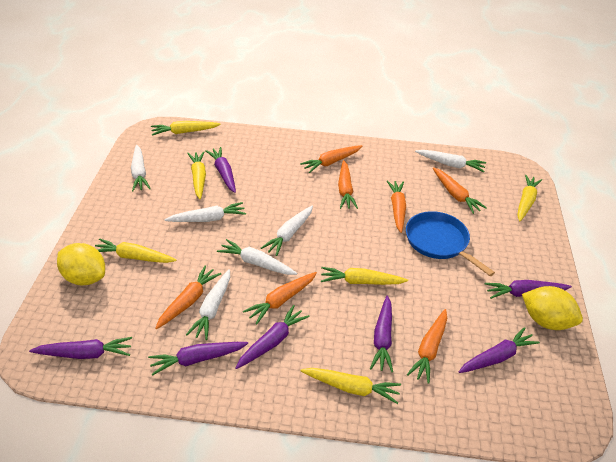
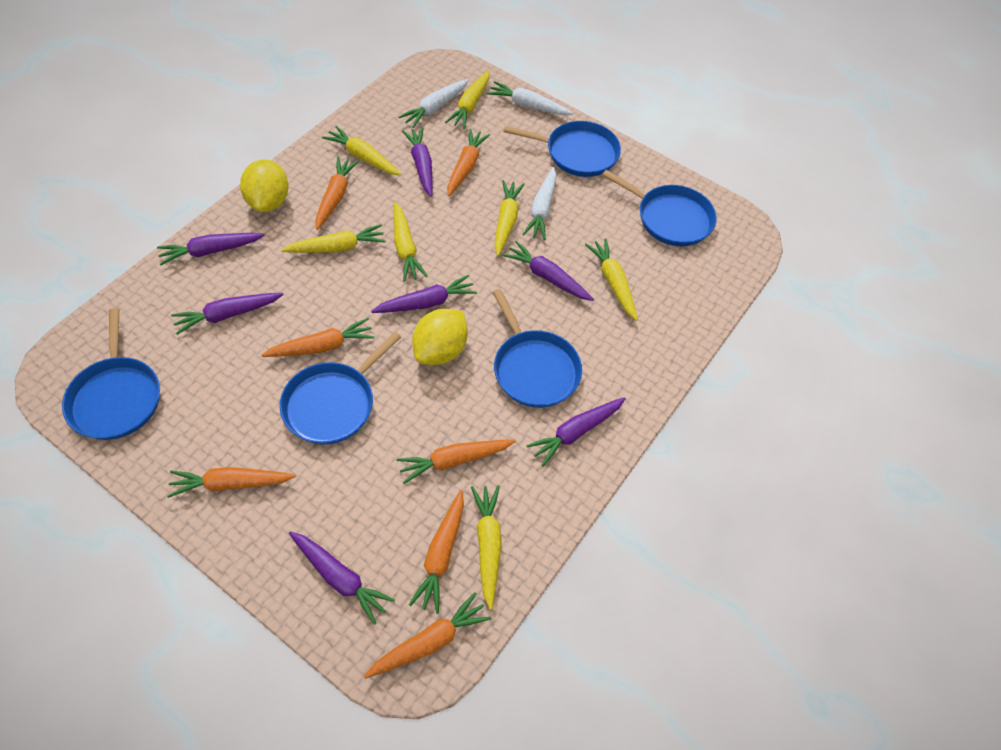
blue pan: 1 -> 5
white carrot: 6 -> 3
yellow carrot: 6 -> 7

